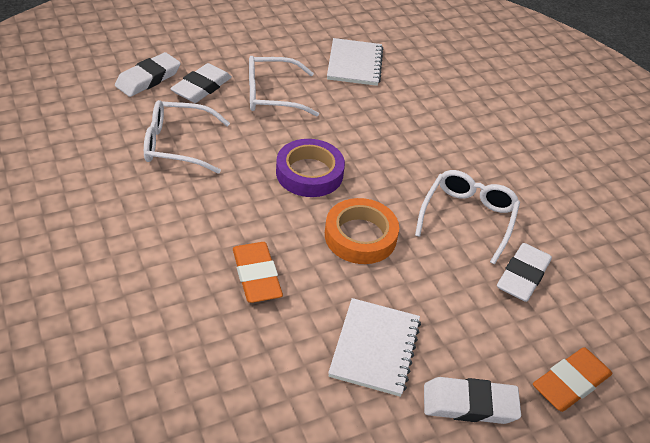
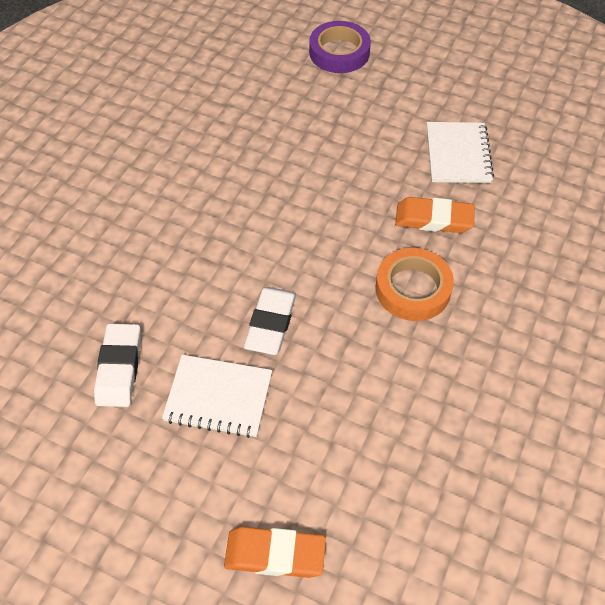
white eraser: 4 -> 2
white glasses: 3 -> 0

